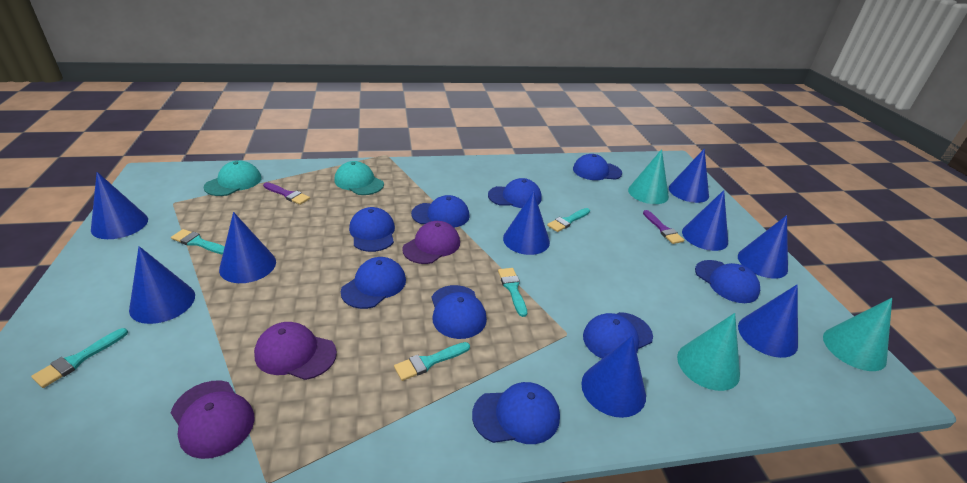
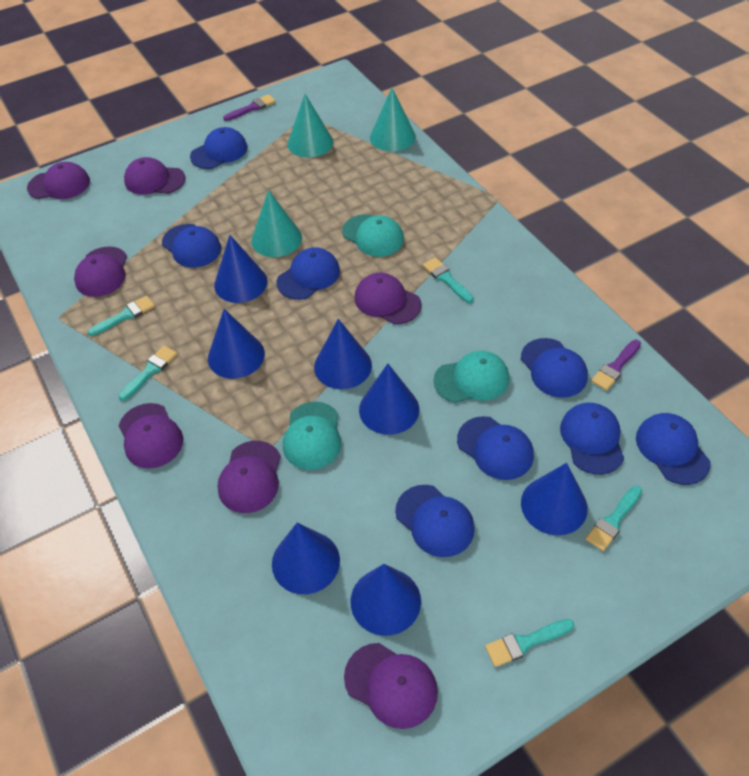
blue cap: 9 -> 8
blue cone: 9 -> 7
purple cap: 3 -> 7
turquoise cap: 2 -> 3

